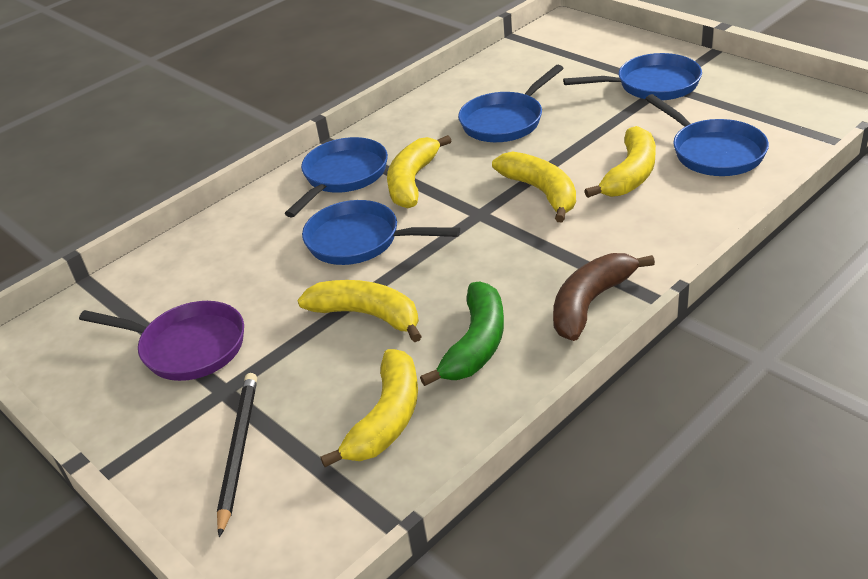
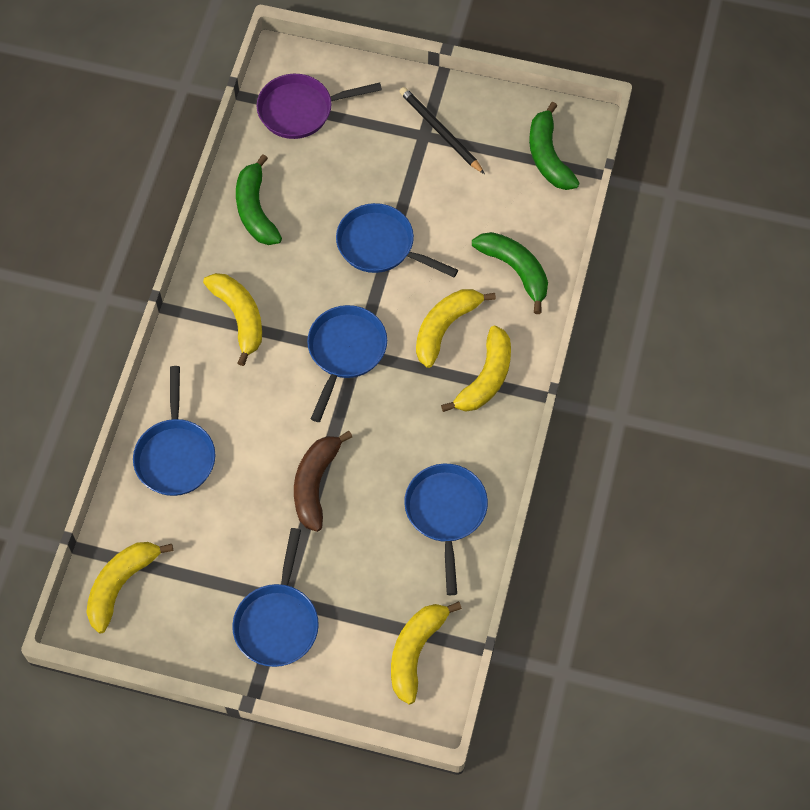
green banana: 1 -> 3

